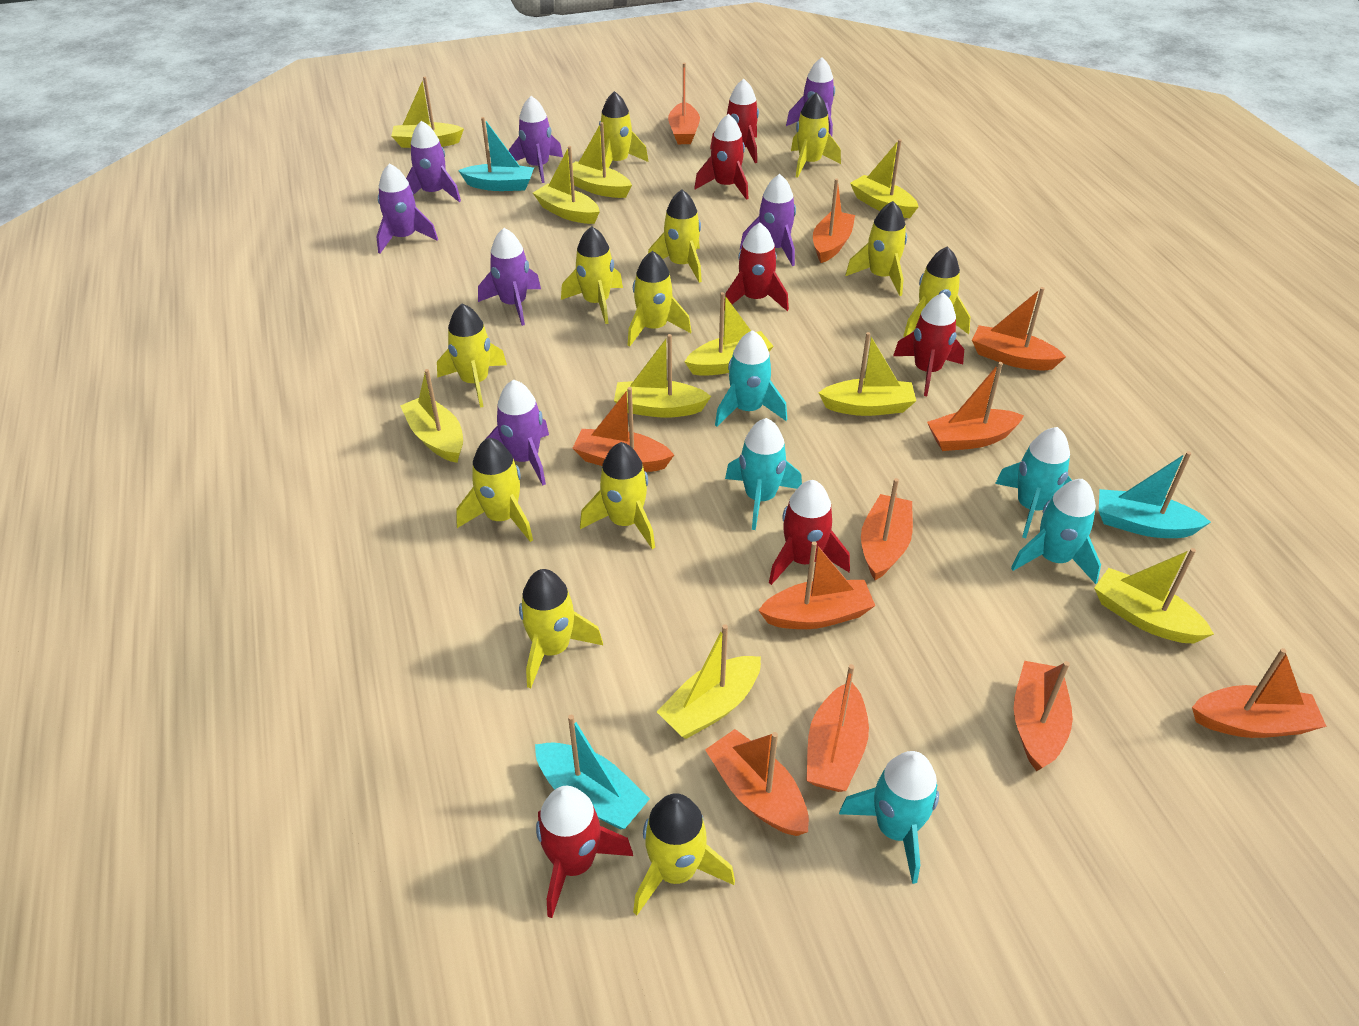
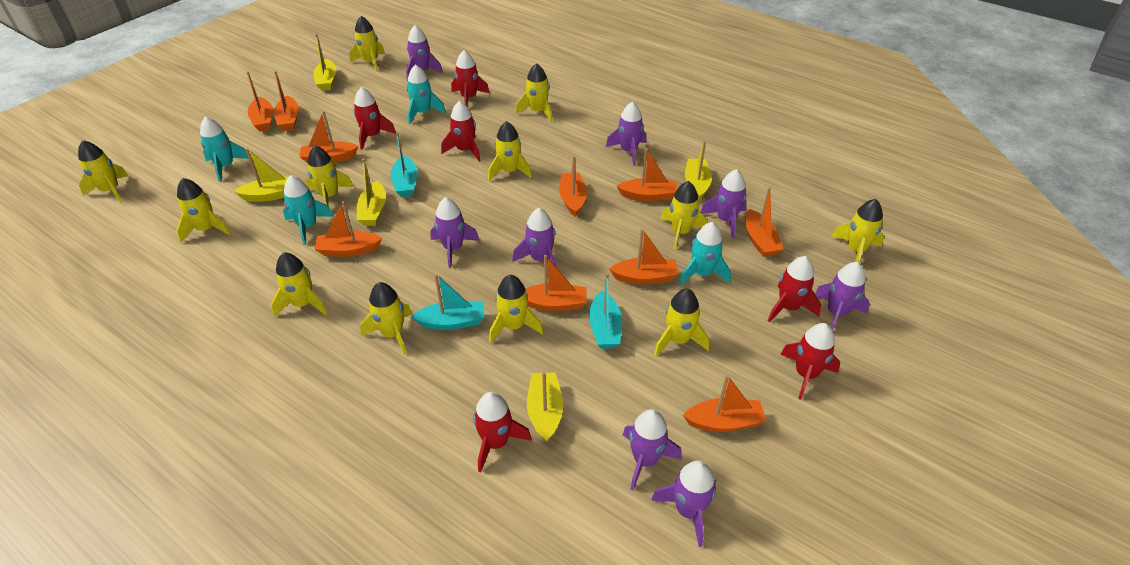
orange boat: 11 -> 10
purple rocket: 7 -> 8
turquoise rocket: 5 -> 4
yellow boat: 10 -> 5

